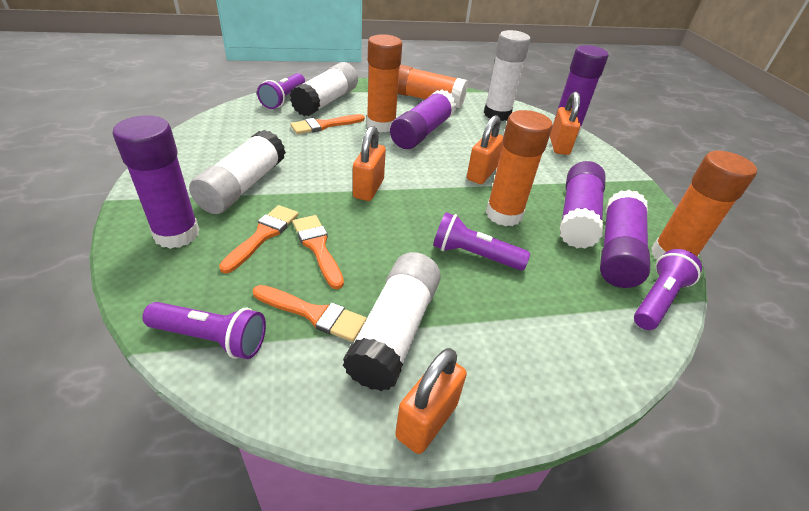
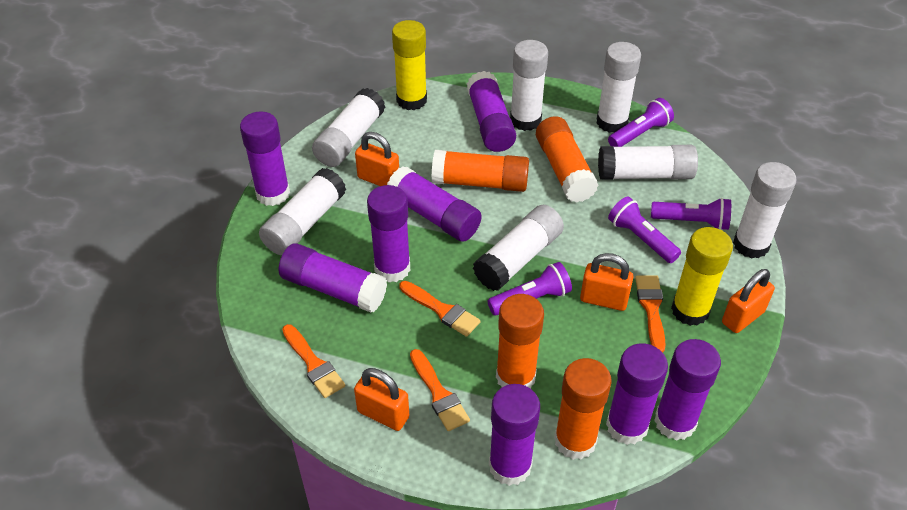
purple glue stick: 5 -> 8
white glue stick: 4 -> 7
yellow glue stick: 0 -> 2

